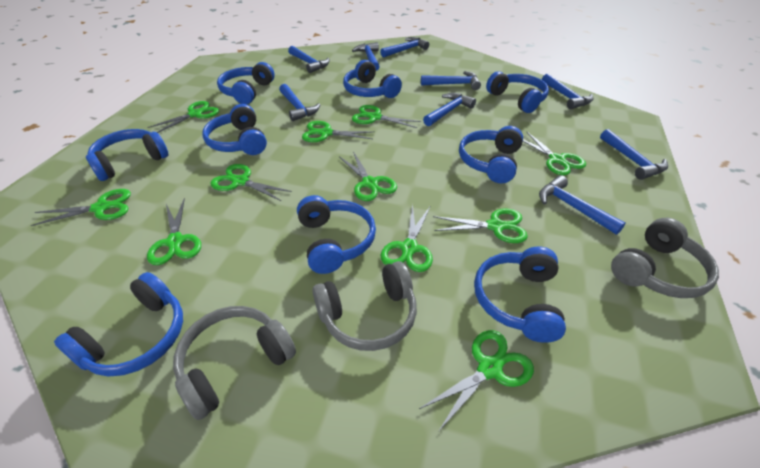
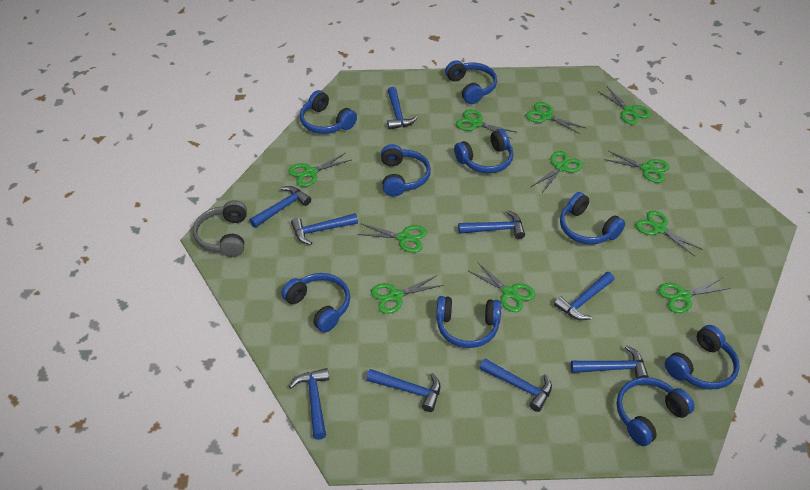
grey headphones: 3 -> 1

